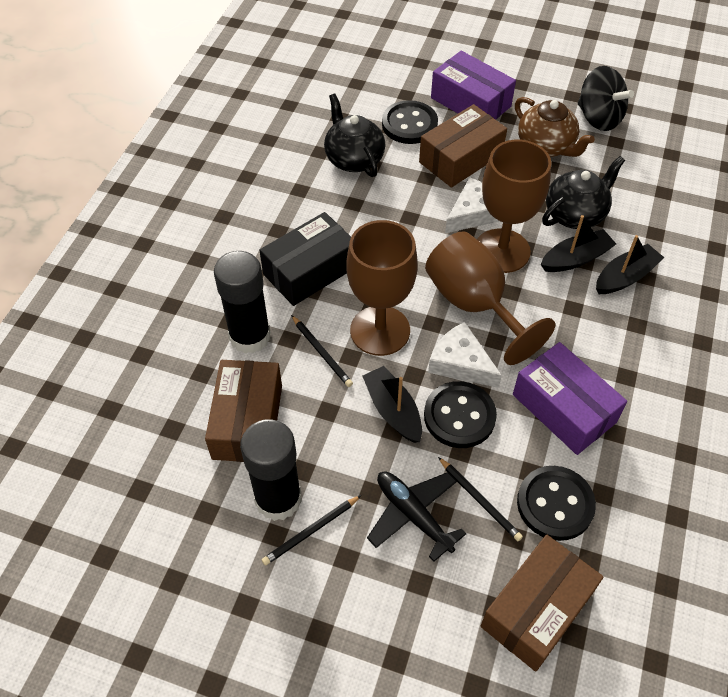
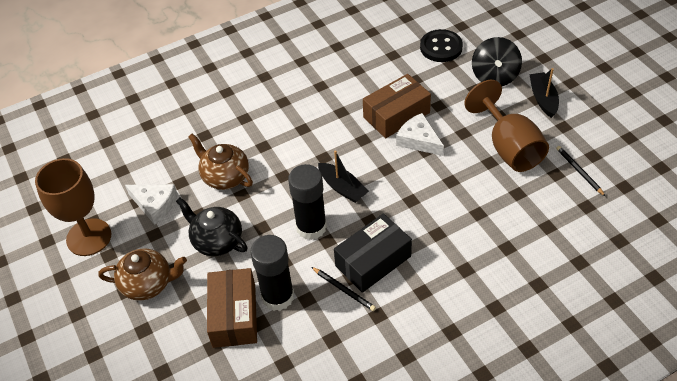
black boat: 3 -> 2
black button: 3 -> 1
black pencil: 3 -> 2
black plane: 1 -> 0
black teapot: 2 -> 1
brown box: 3 -> 2
brown goblet: 3 -> 2
brown teapot: 1 -> 2
purple box: 2 -> 0

